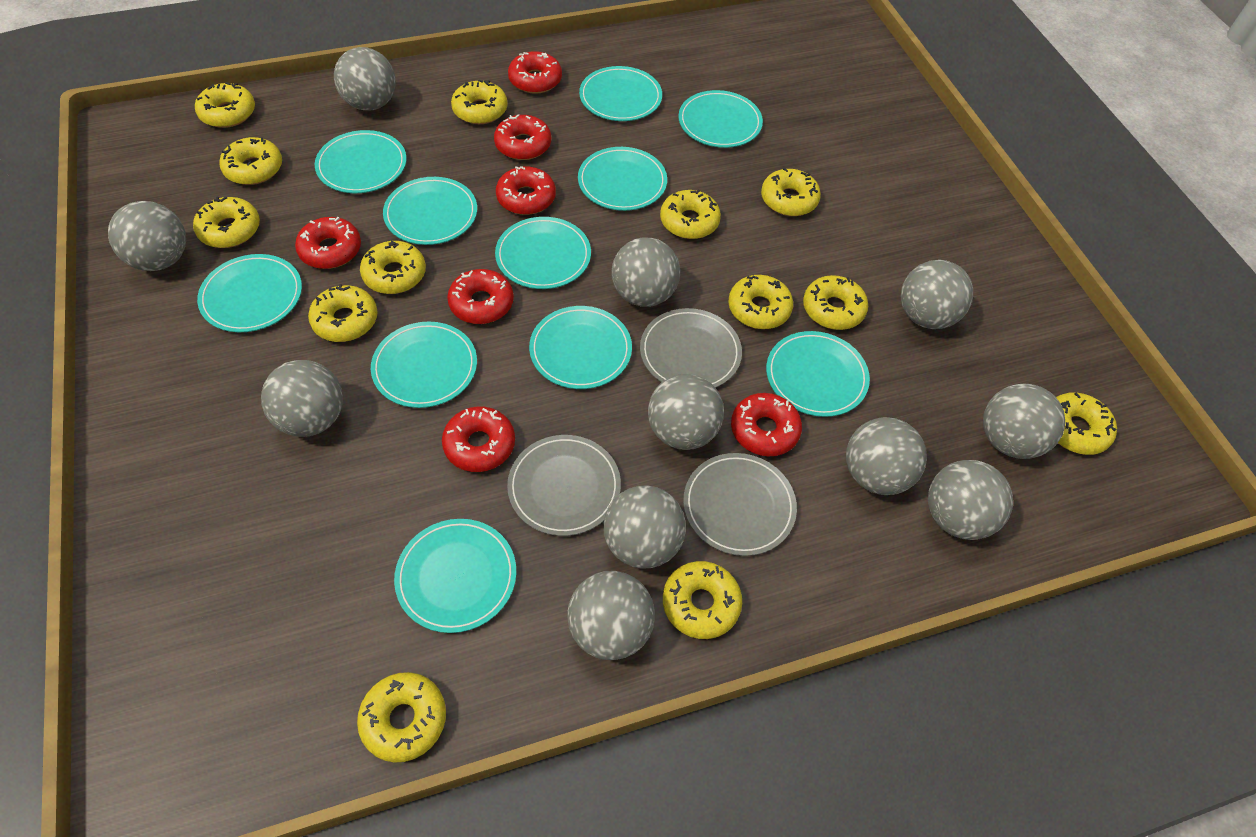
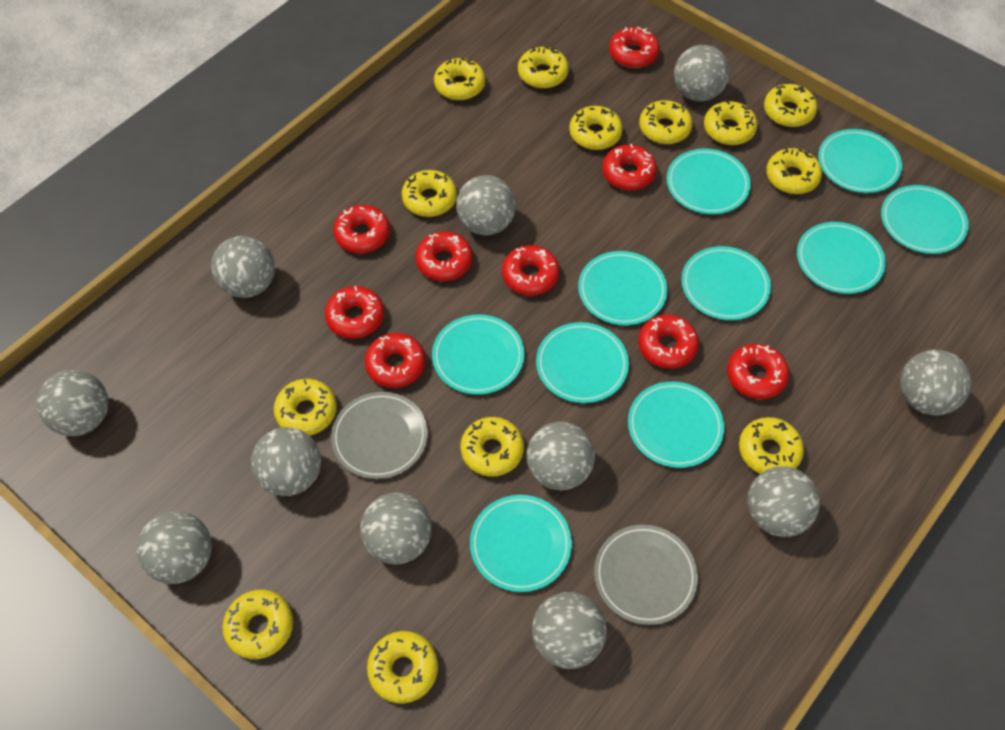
grey plate: 3 -> 2
red donut: 7 -> 9
turquoise plate: 11 -> 10

